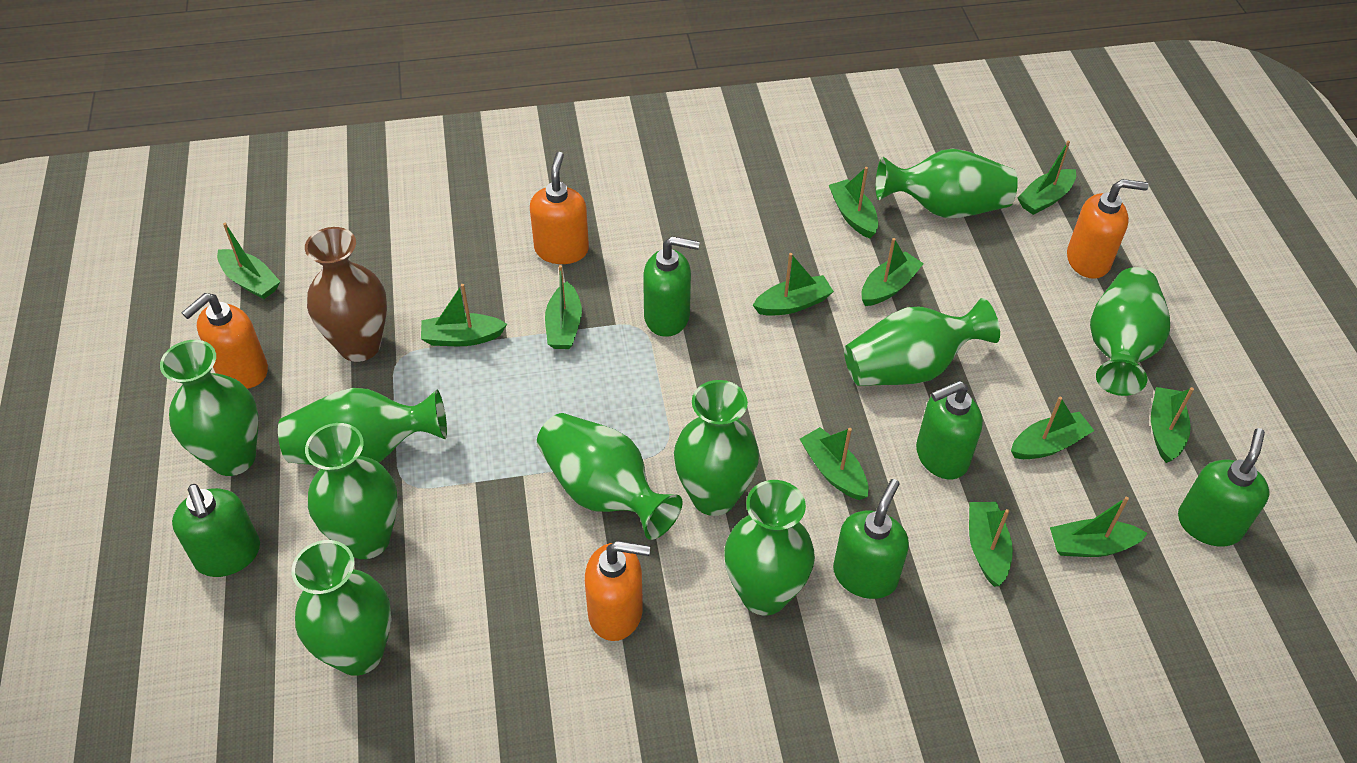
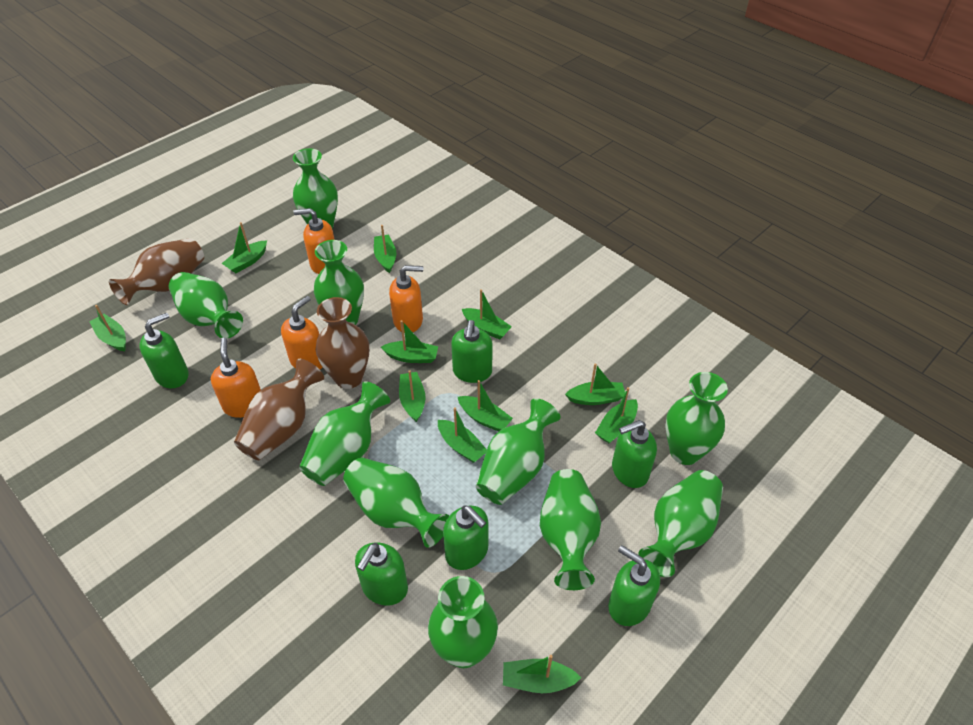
brown vase: 1 -> 3
green boat: 12 -> 11
green soap dispenser: 5 -> 6

